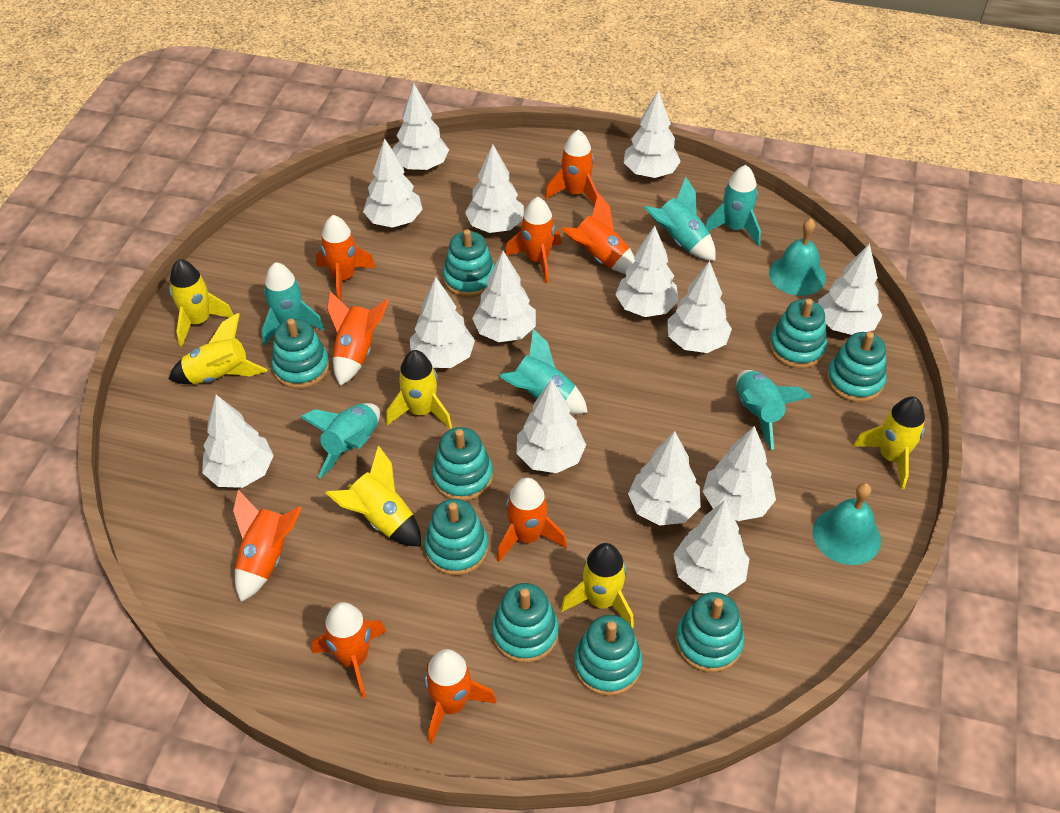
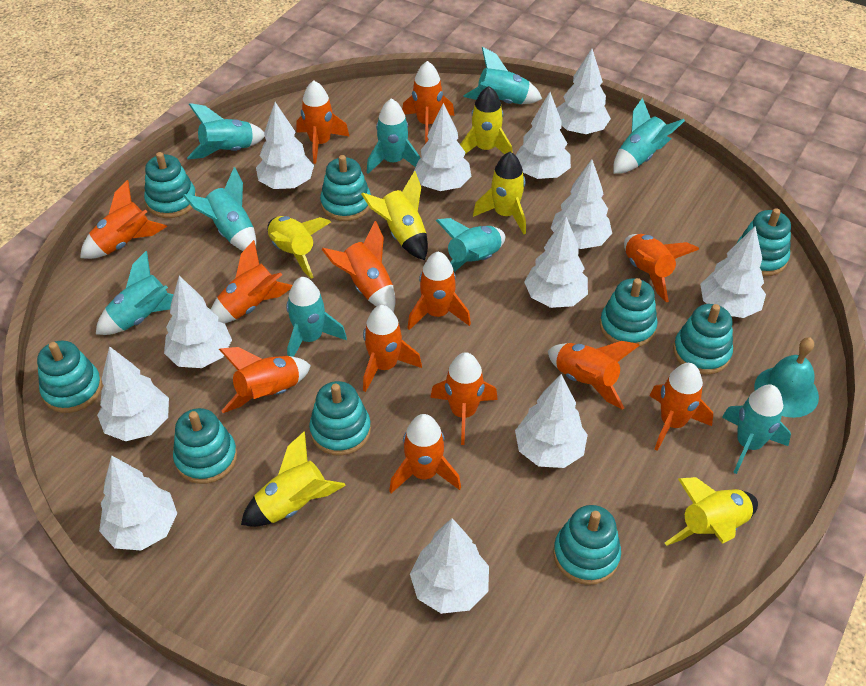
orange rocket: 9 -> 13
turquoise bell: 2 -> 1
turquoise rocket: 6 -> 9
white tree: 14 -> 12

